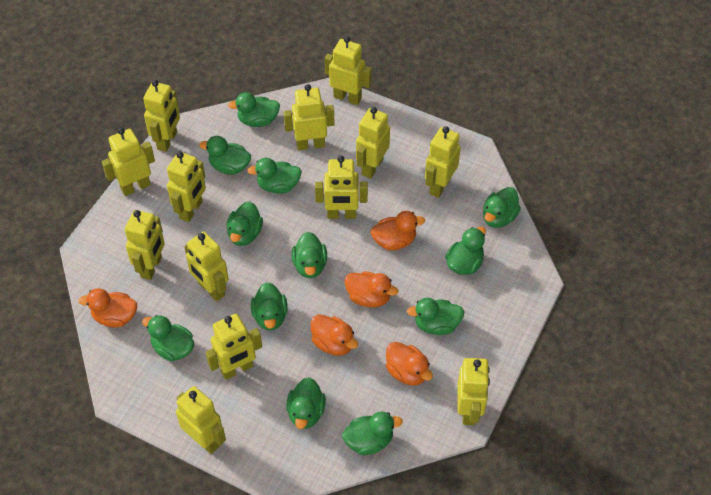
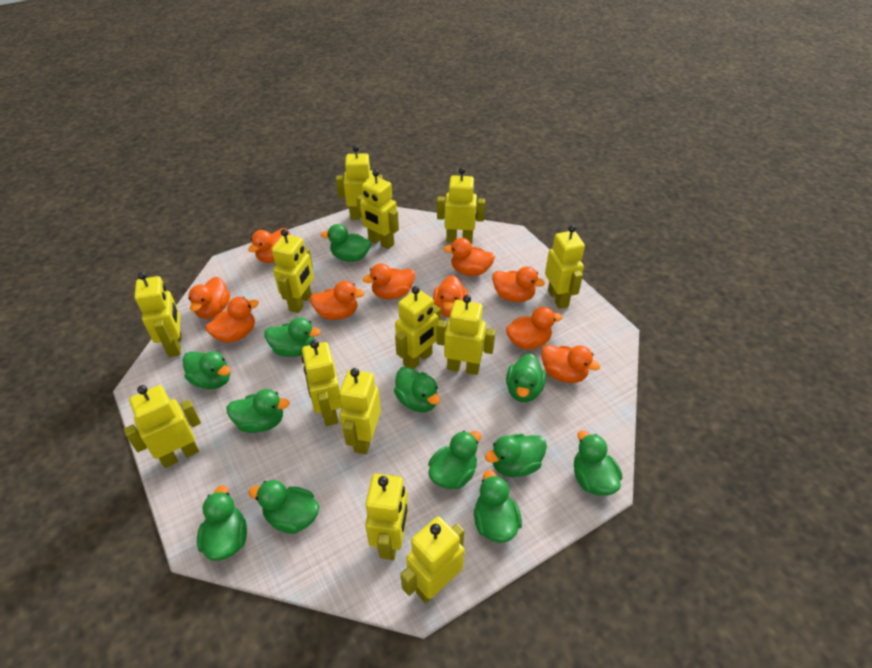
orange duck: 5 -> 10

